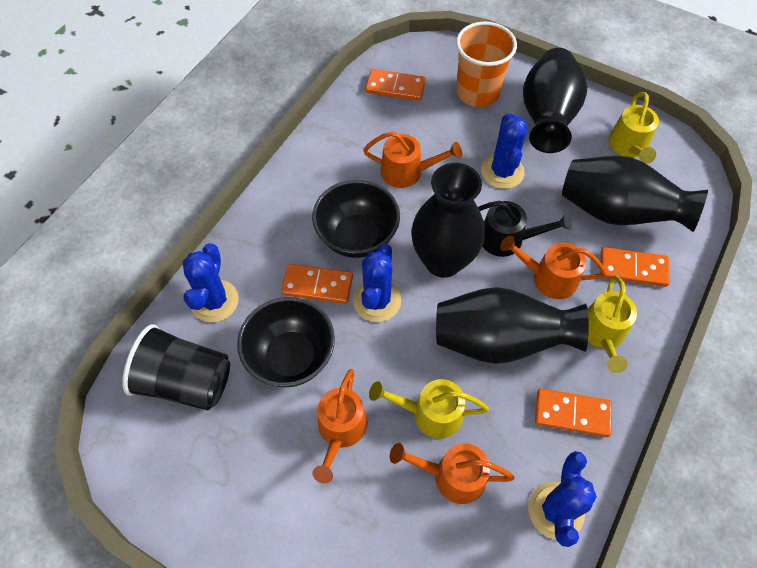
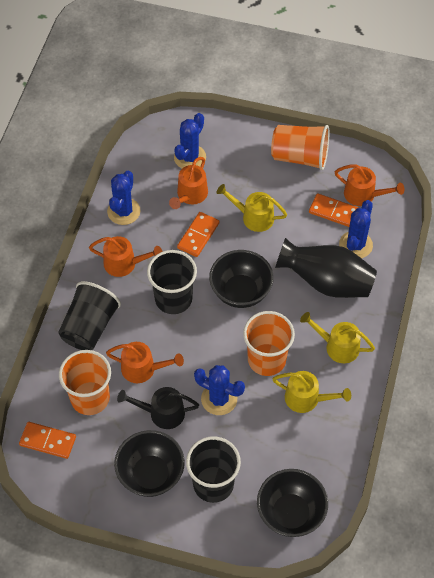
black bowl: 2 -> 3
black cup: 1 -> 3
black vase: 4 -> 1
orange cup: 1 -> 3
orange domino: 4 -> 3

